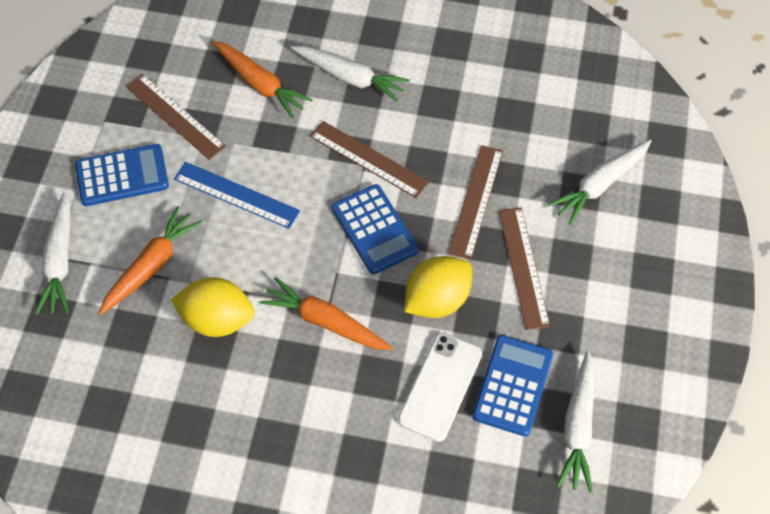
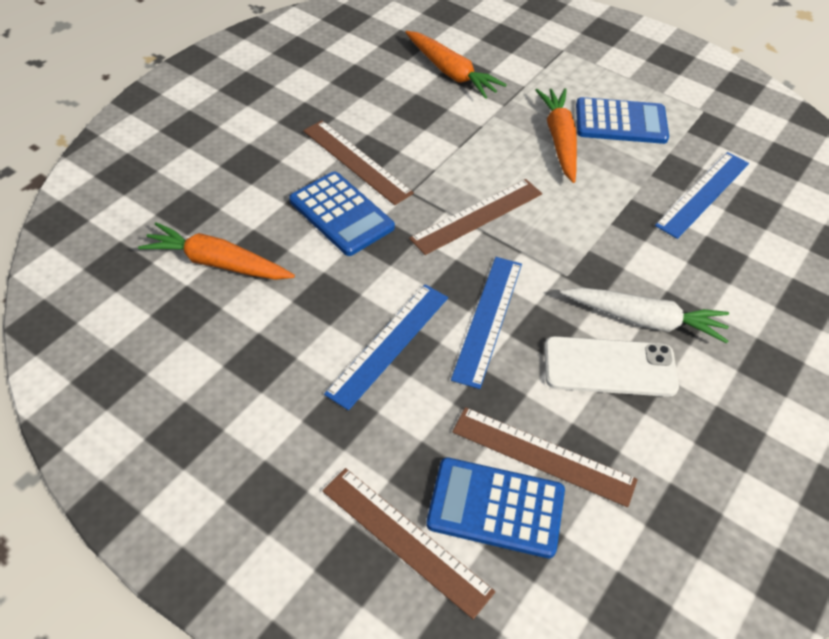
blue ruler: 1 -> 3
white carrot: 4 -> 1
yellow lemon: 2 -> 0

